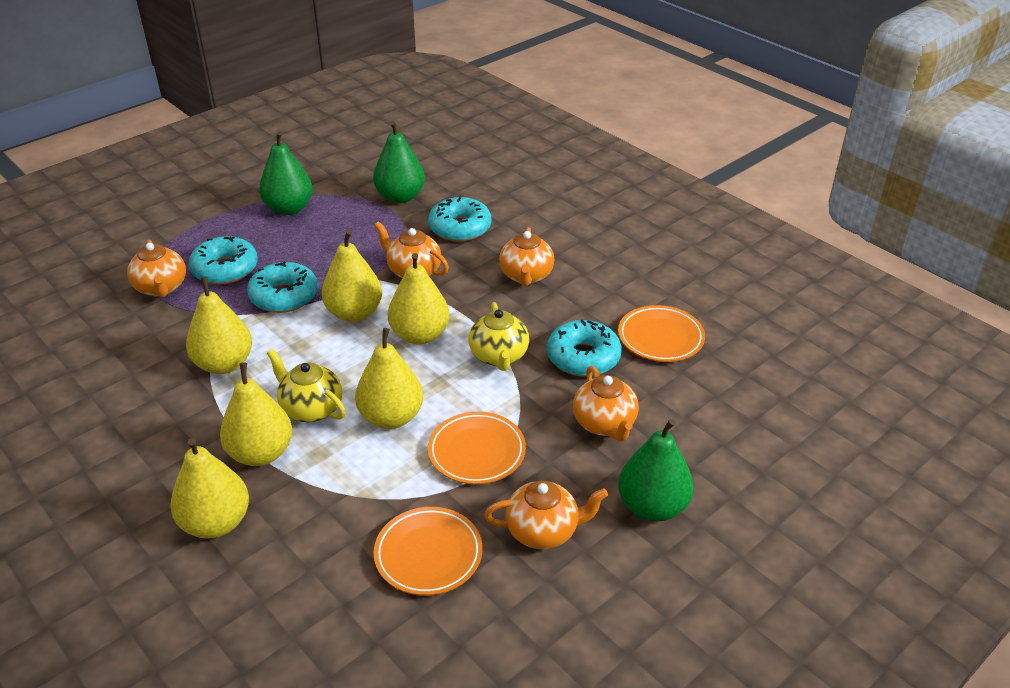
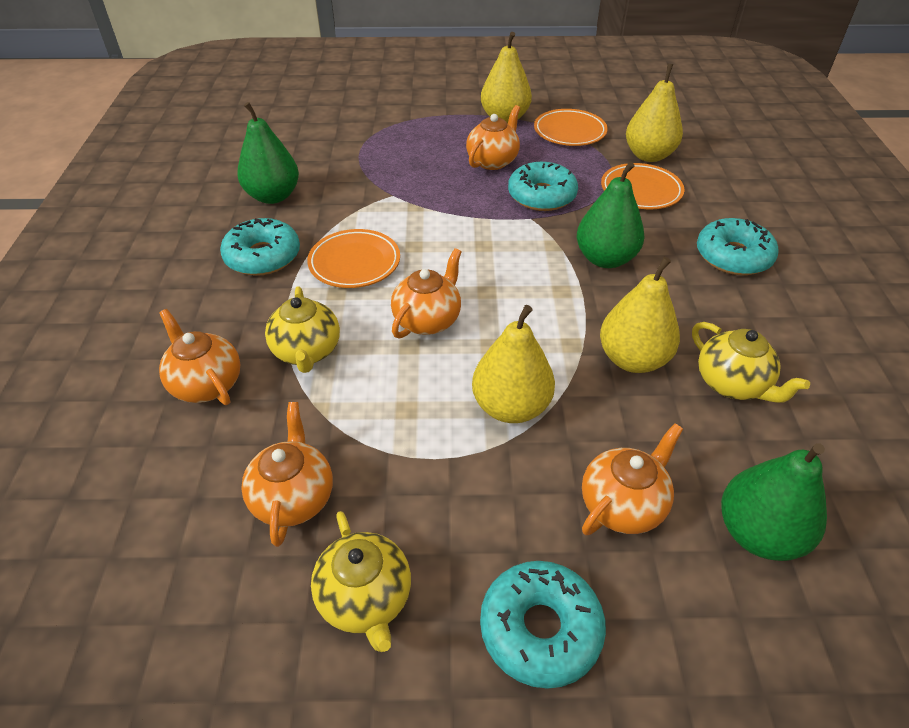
yellow pear: 6 -> 4
yellow teapot: 2 -> 3

